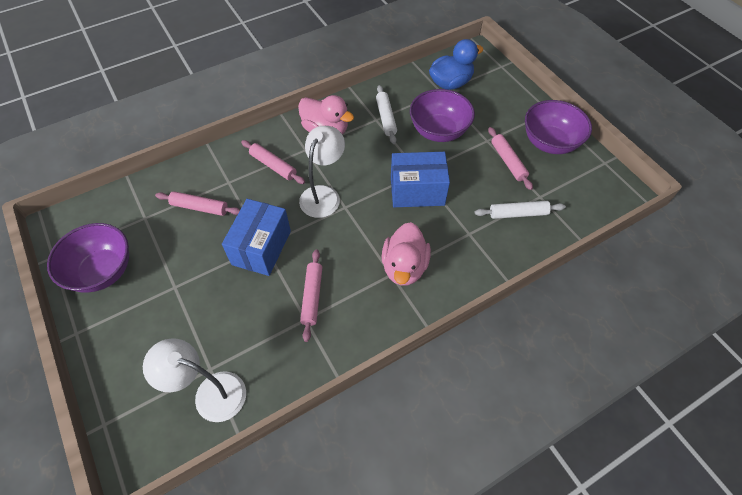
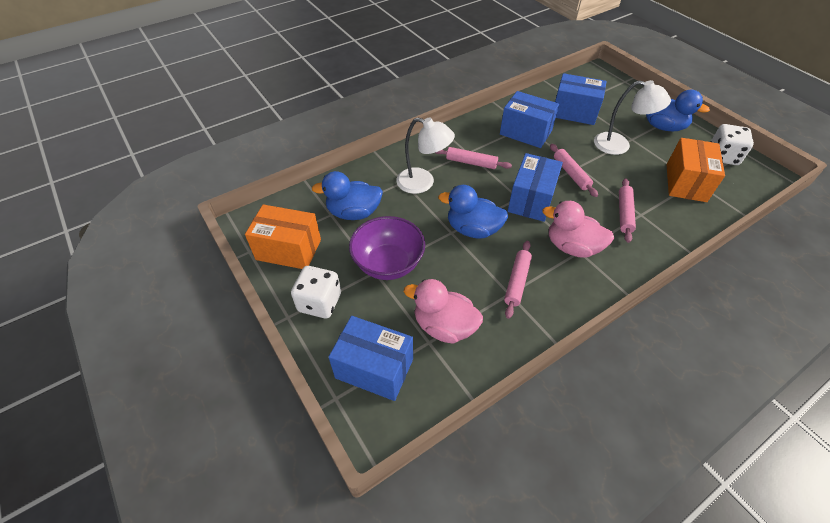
blue box: 2 -> 4
blue duck: 1 -> 3
orange box: 0 -> 2
purple bowl: 3 -> 1
white dice: 0 -> 2
white rolling pin: 2 -> 0

